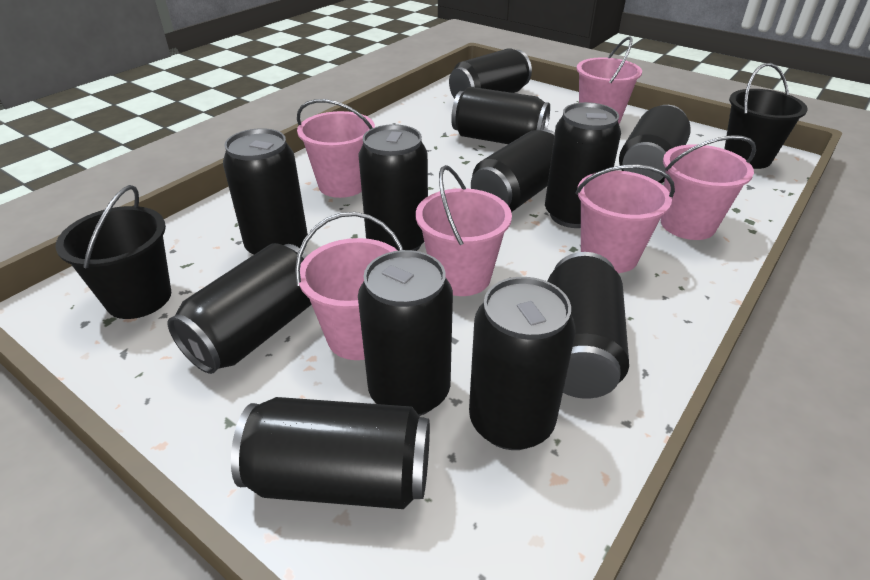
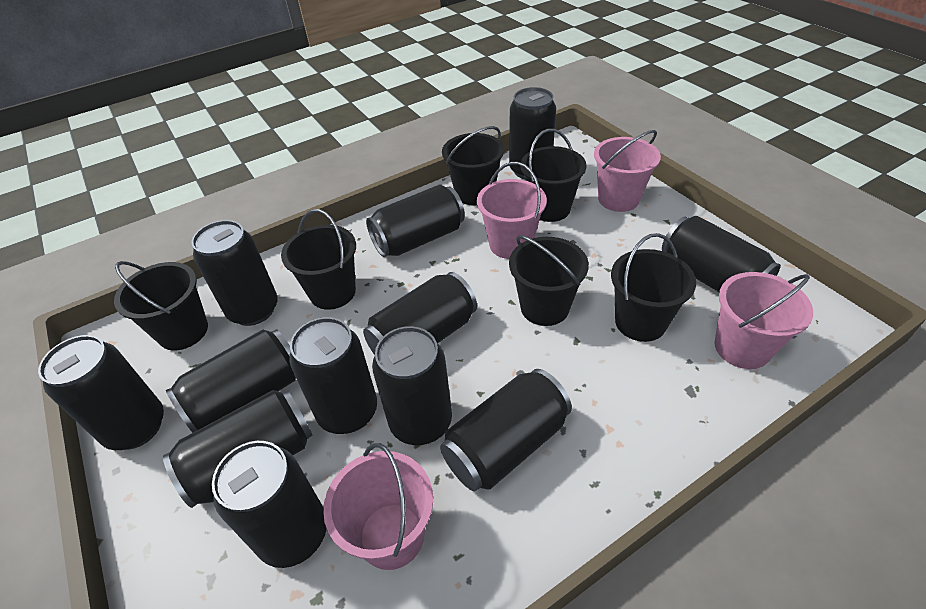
black bucket: 2 -> 6
pink bucket: 6 -> 4

